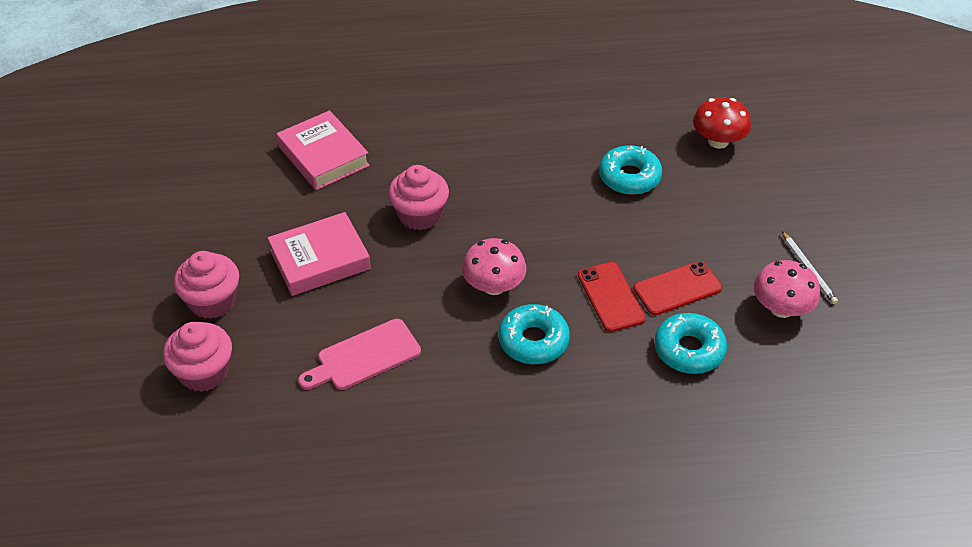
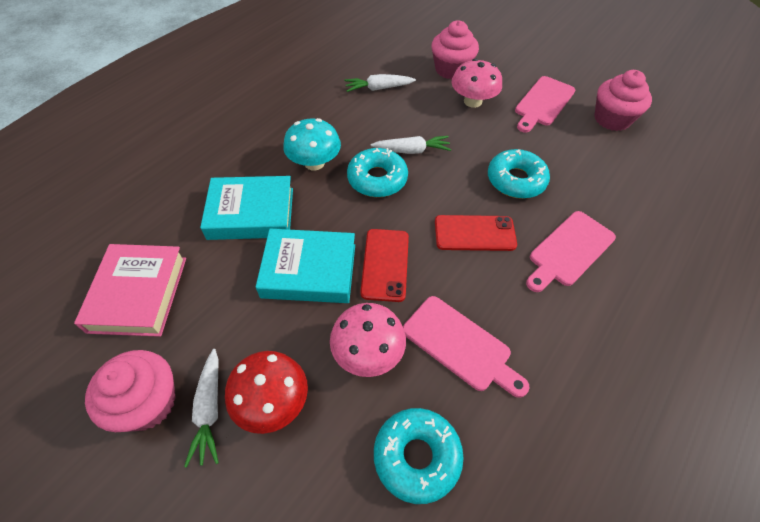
pink book: 2 -> 1
pink cutting board: 1 -> 3
turquoise book: 0 -> 2
turquoise mushroom: 0 -> 1
white carrot: 0 -> 3
white pencil: 1 -> 0

